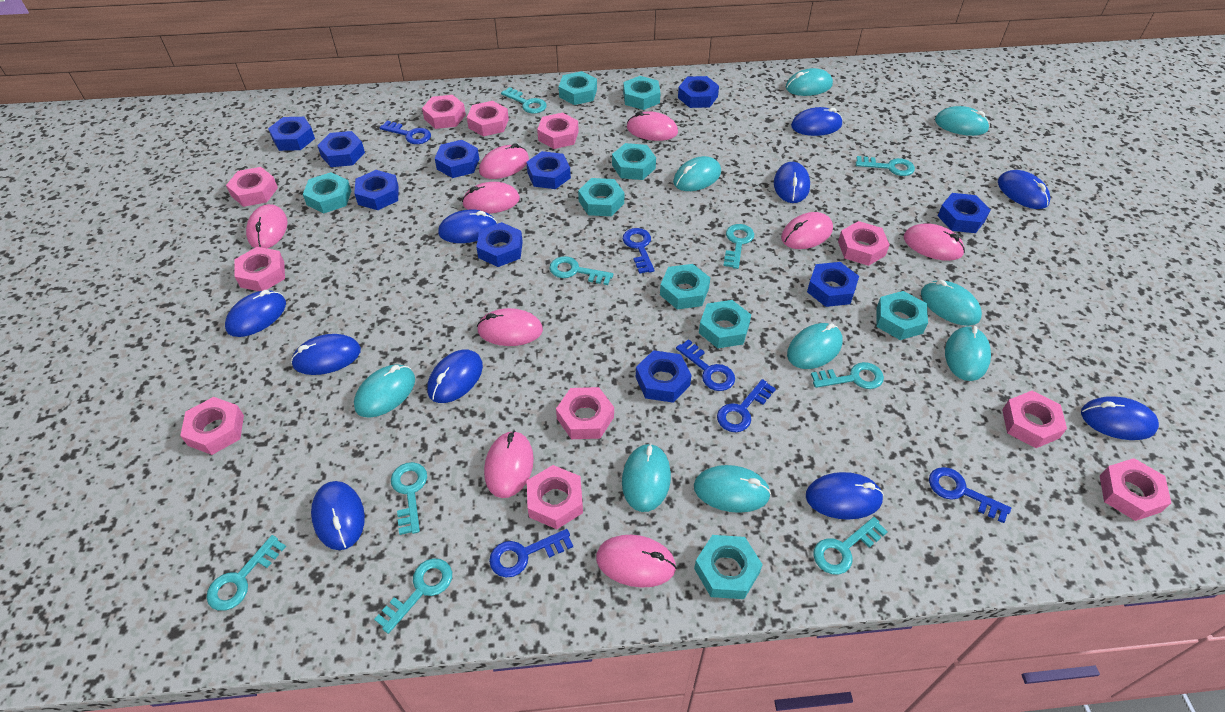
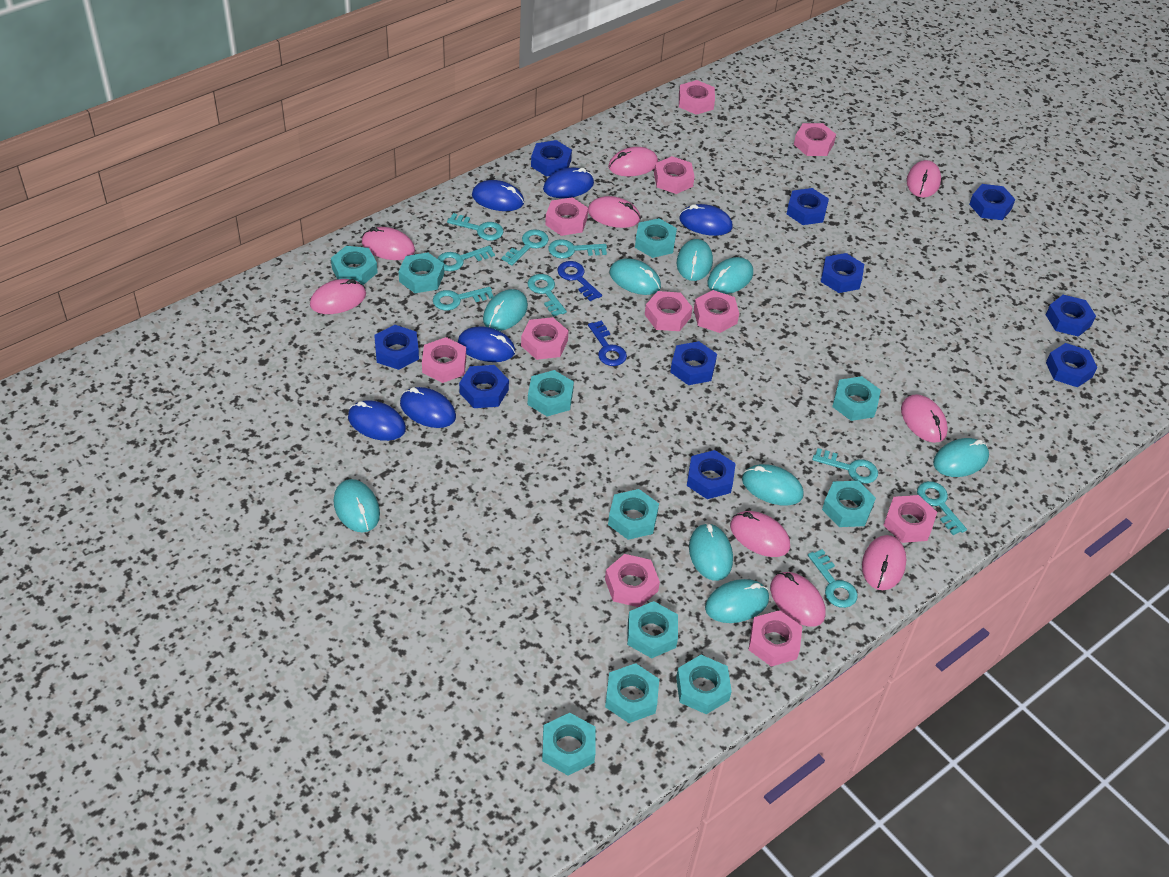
blue key: 6 -> 2
blue mouse: 10 -> 6
turquoise nut: 9 -> 11

